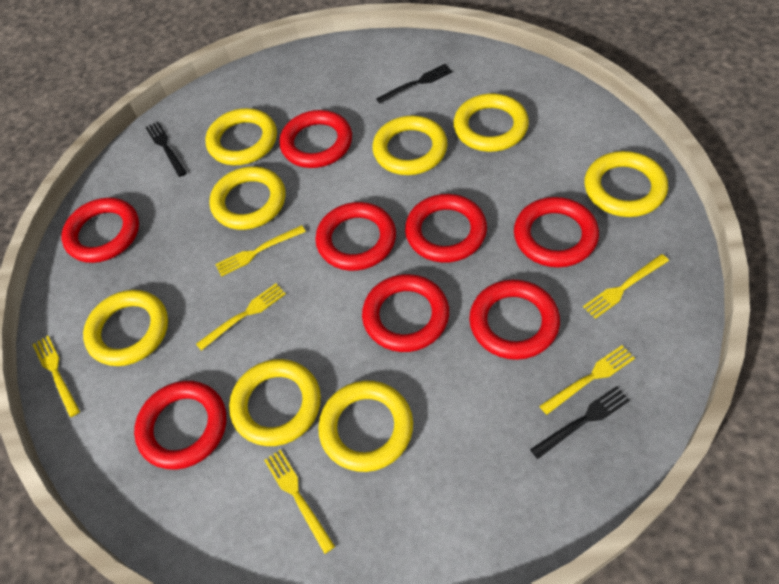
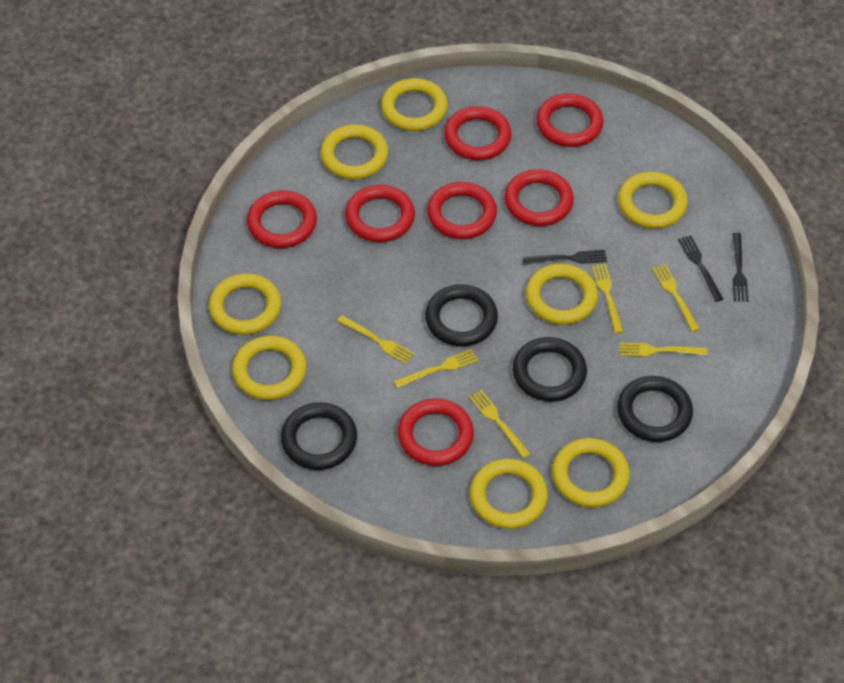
black ring: 0 -> 4
red ring: 8 -> 7

